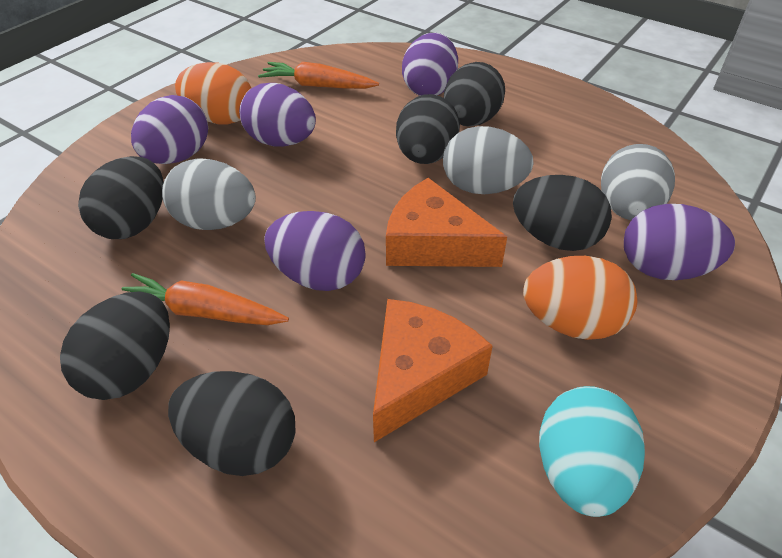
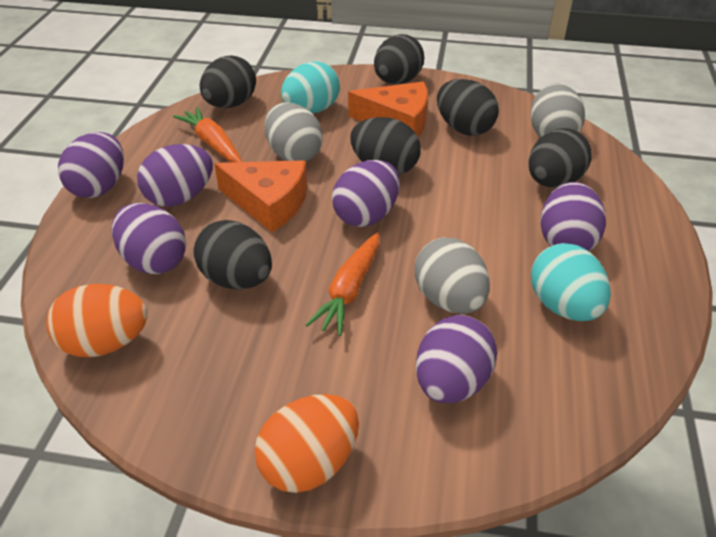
purple egg: 5 -> 6
turquoise egg: 1 -> 2

